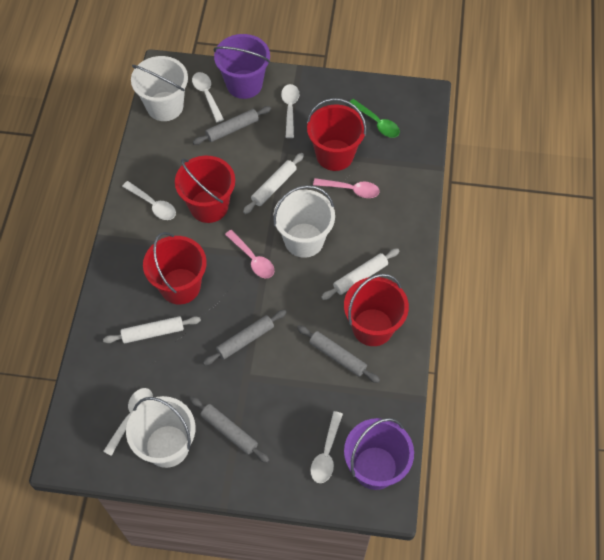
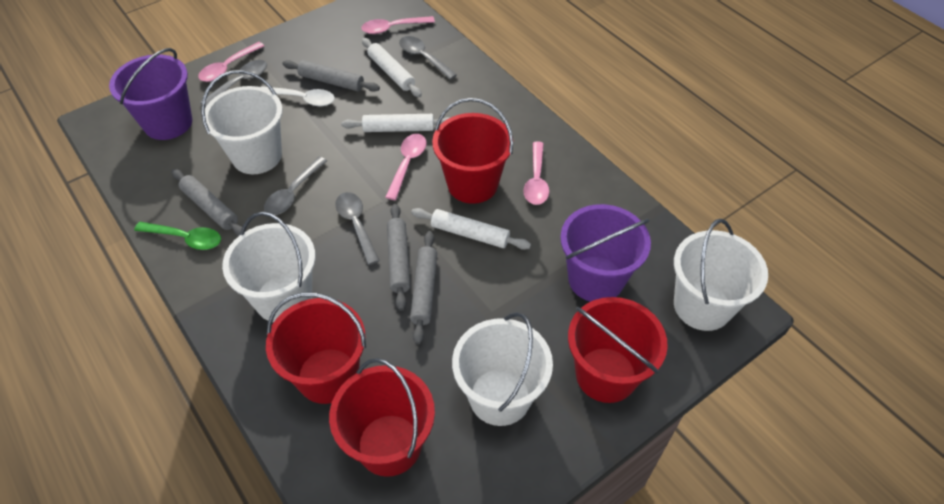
grey spoon: 0 -> 4
pink spoon: 2 -> 4
white bucket: 3 -> 4
white spoon: 5 -> 1

